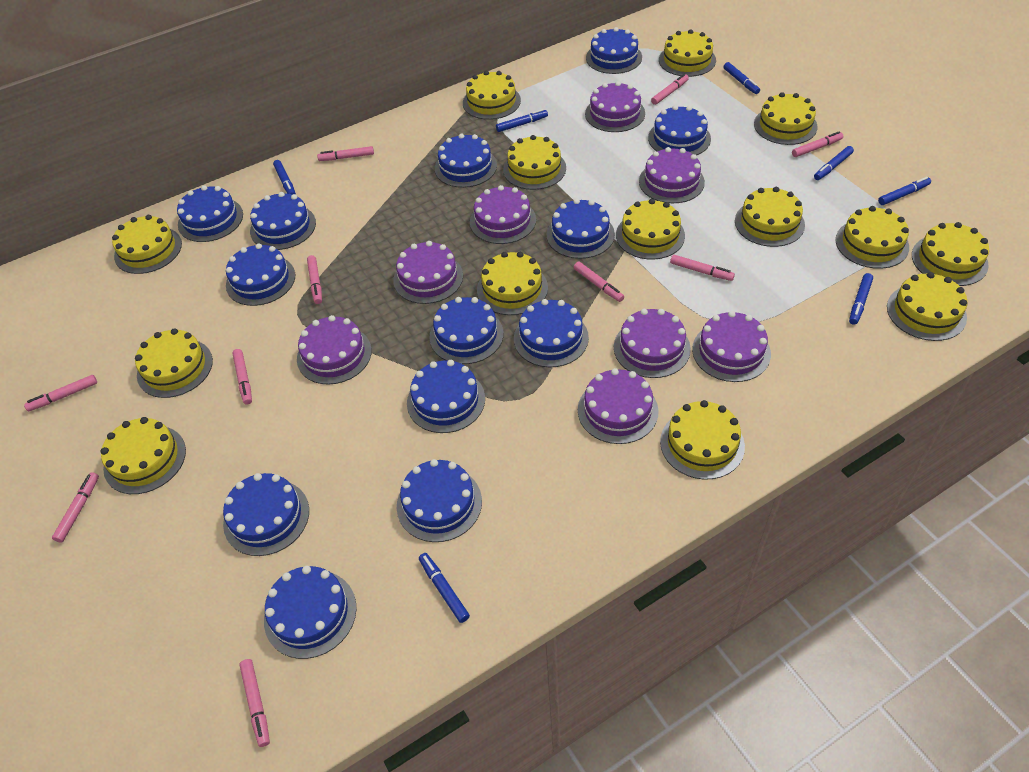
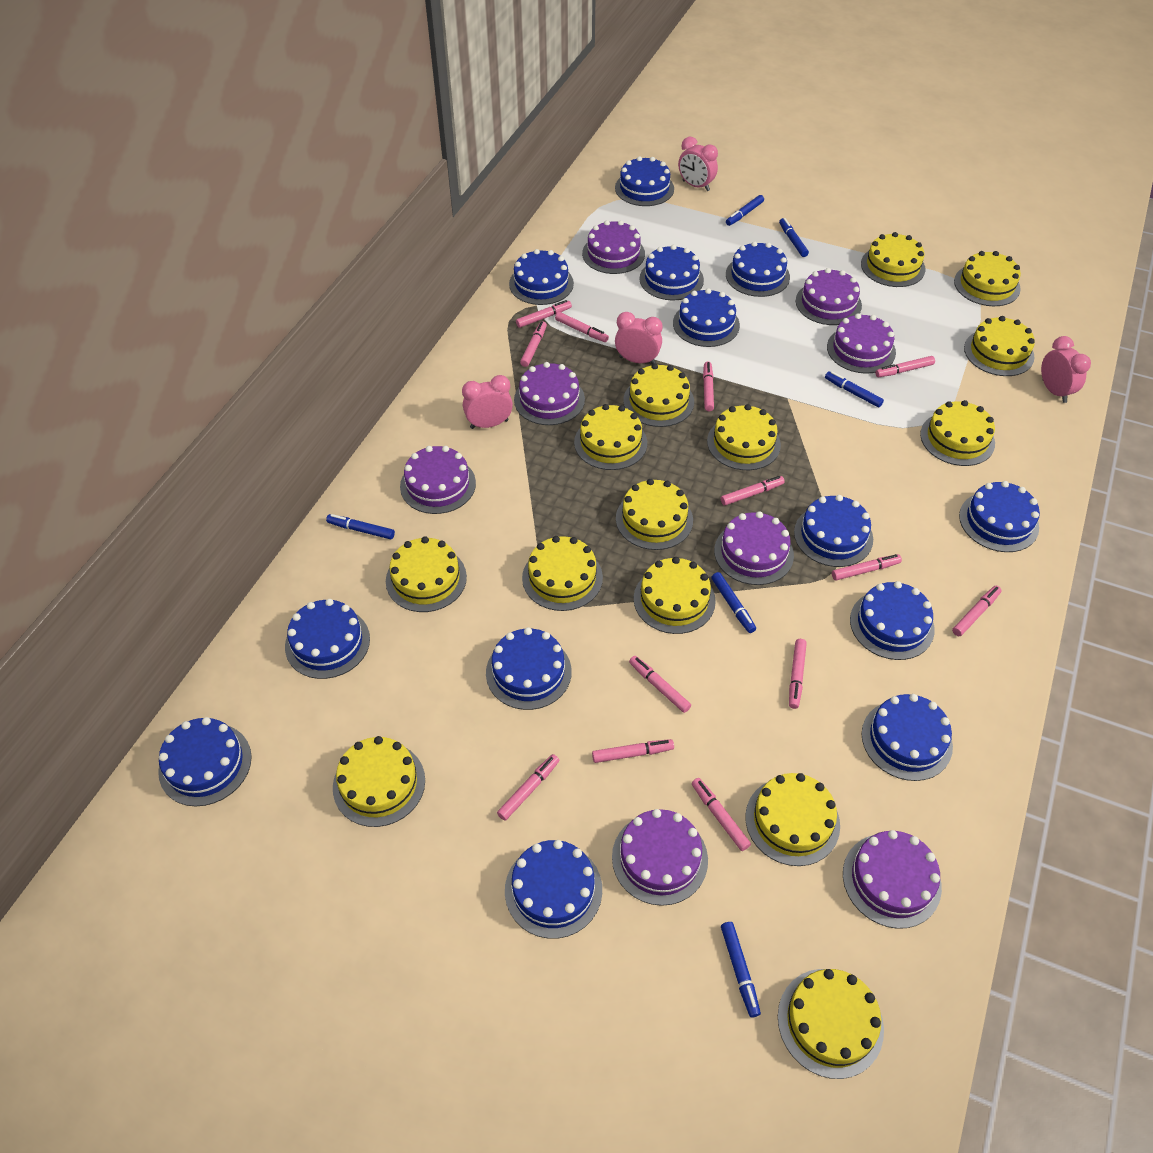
blue marker: 7 -> 6
pink clock: 0 -> 4
pink marker: 10 -> 13

